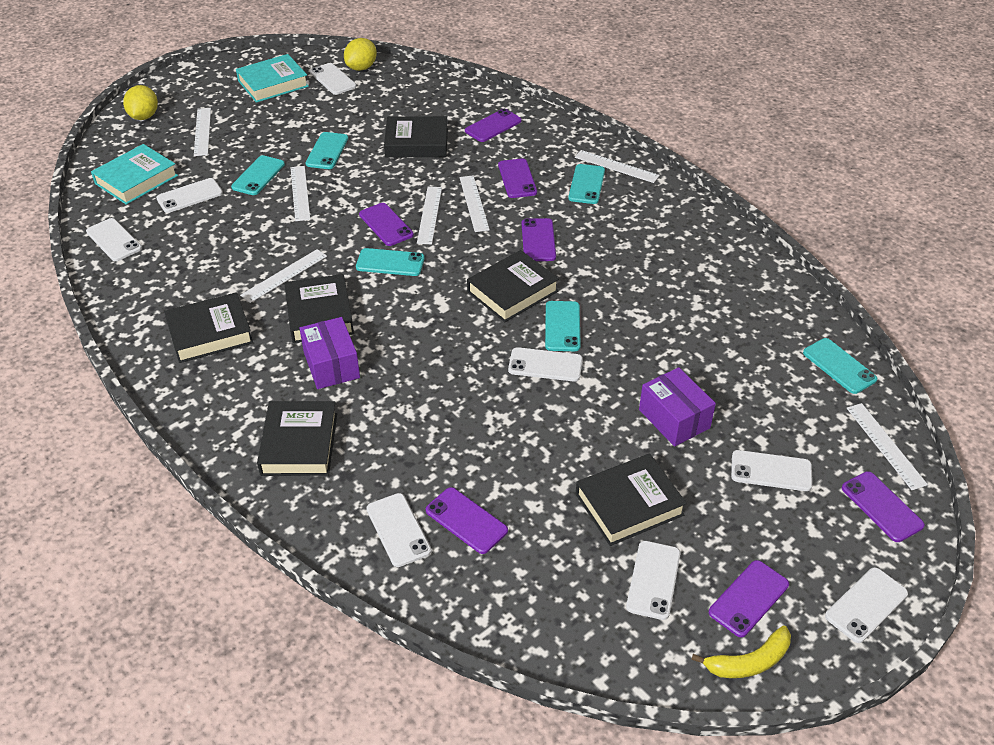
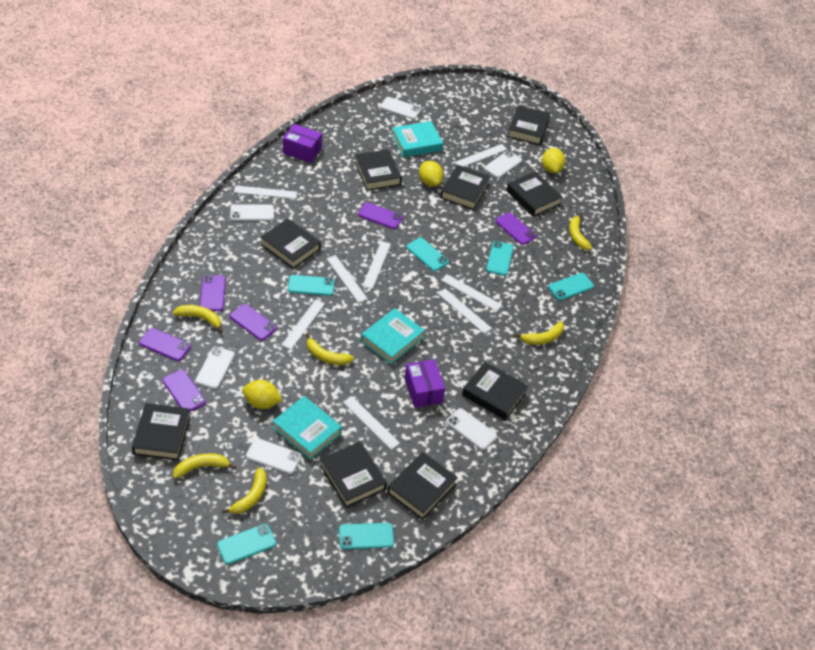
black book: 6 -> 9
purple phone: 7 -> 6
turquoise book: 2 -> 3
white phone: 8 -> 6
white ruler: 7 -> 8
yellow banana: 1 -> 6
yellow lemon: 2 -> 3

